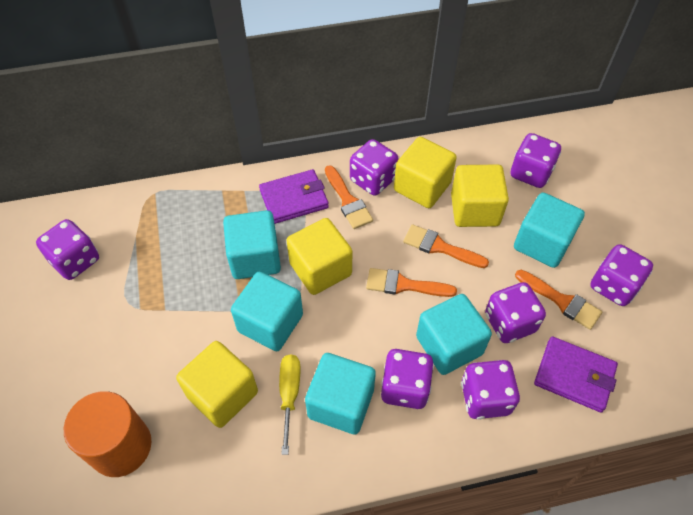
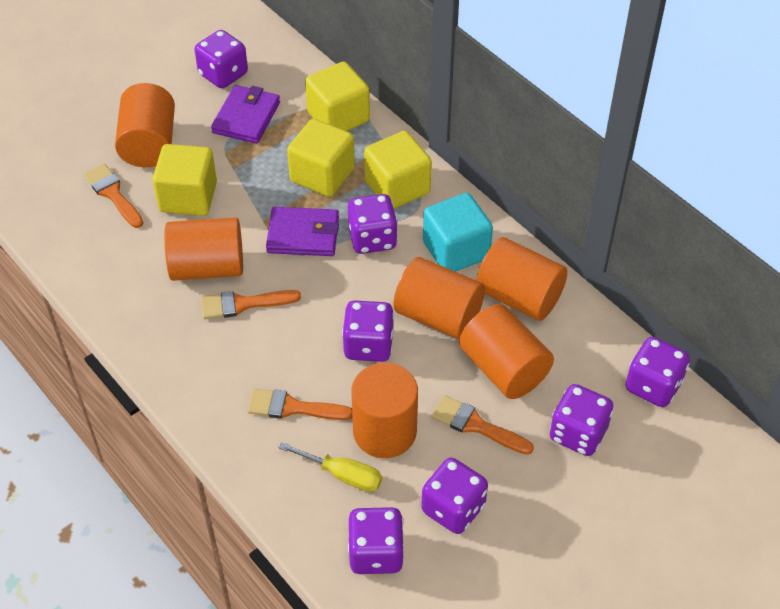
orange cylinder: 1 -> 6
turquoise cube: 5 -> 1

